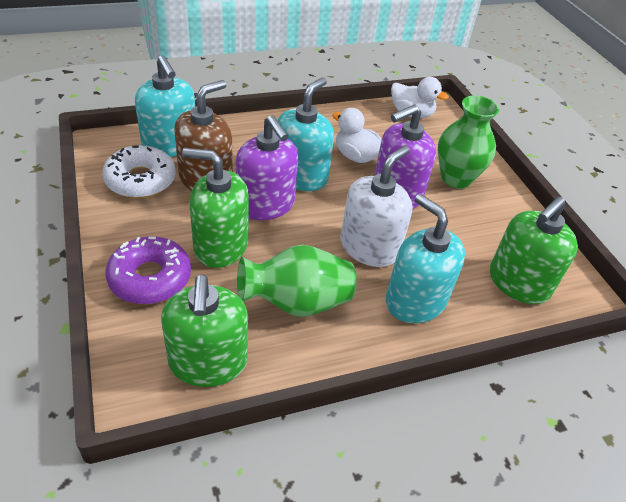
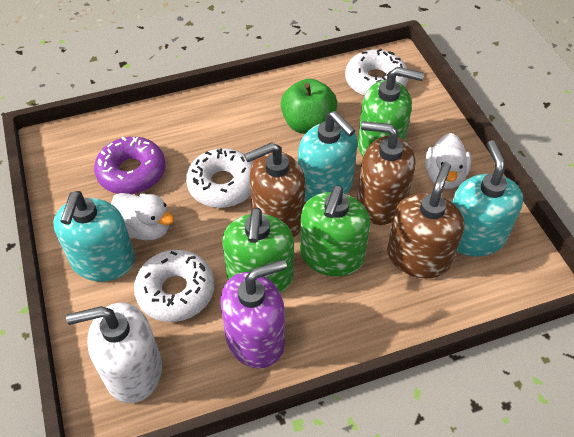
brown soap dispenser: 1 -> 3
green apple: 0 -> 1
green vase: 2 -> 0
purple soap dispenser: 2 -> 1
white donut: 1 -> 3

